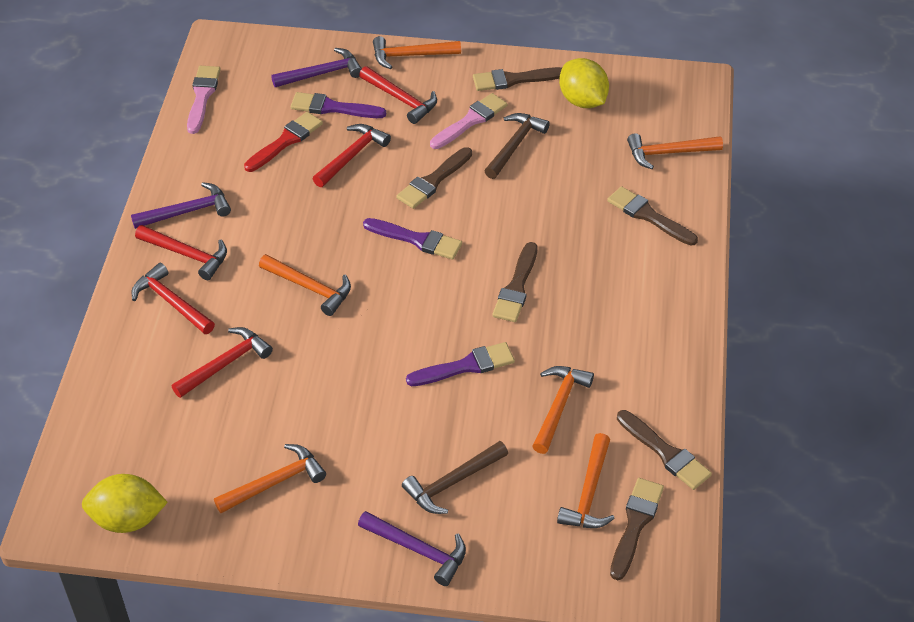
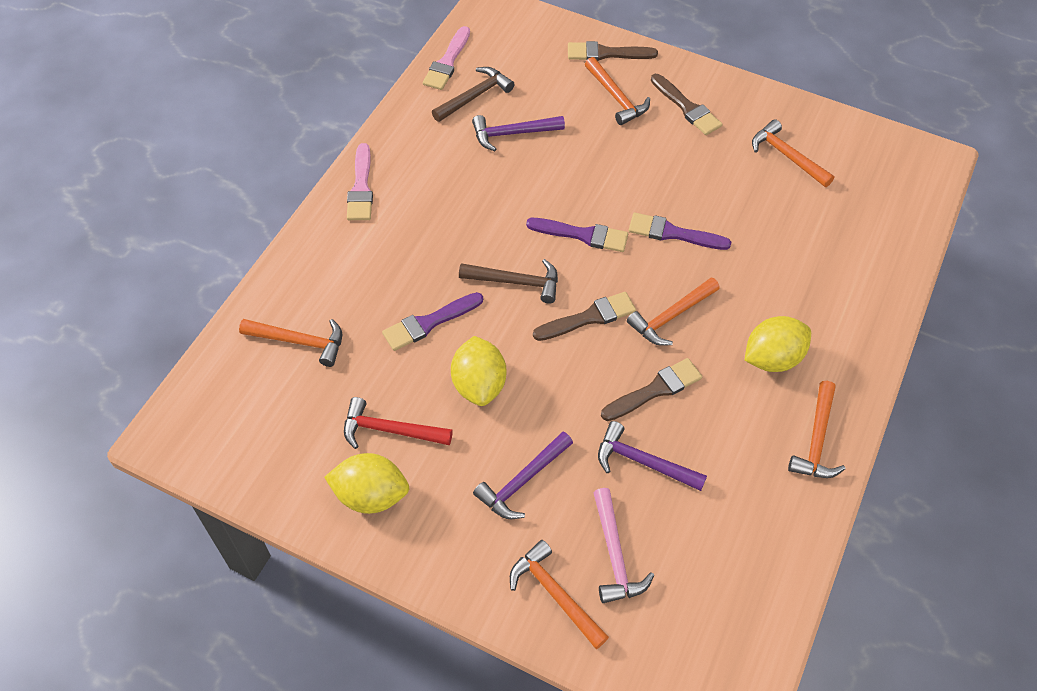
brown brush: 6 -> 4
pink hammer: 0 -> 1
red brush: 1 -> 0
red hammer: 5 -> 1
yellow lemon: 2 -> 3

